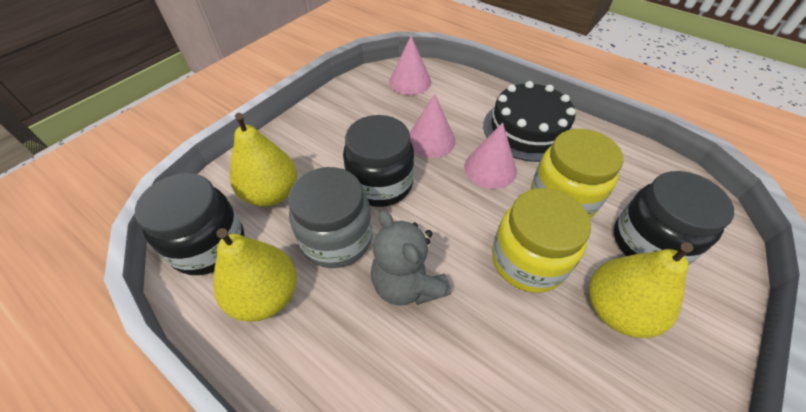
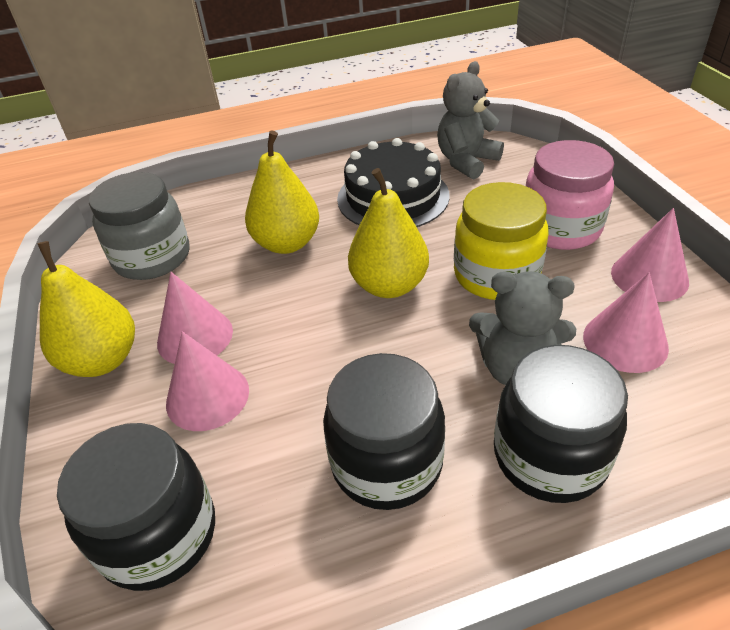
grey teddy bear: 1 -> 2
pink cone: 3 -> 4
pink jar: 0 -> 1
yellow jar: 2 -> 1

